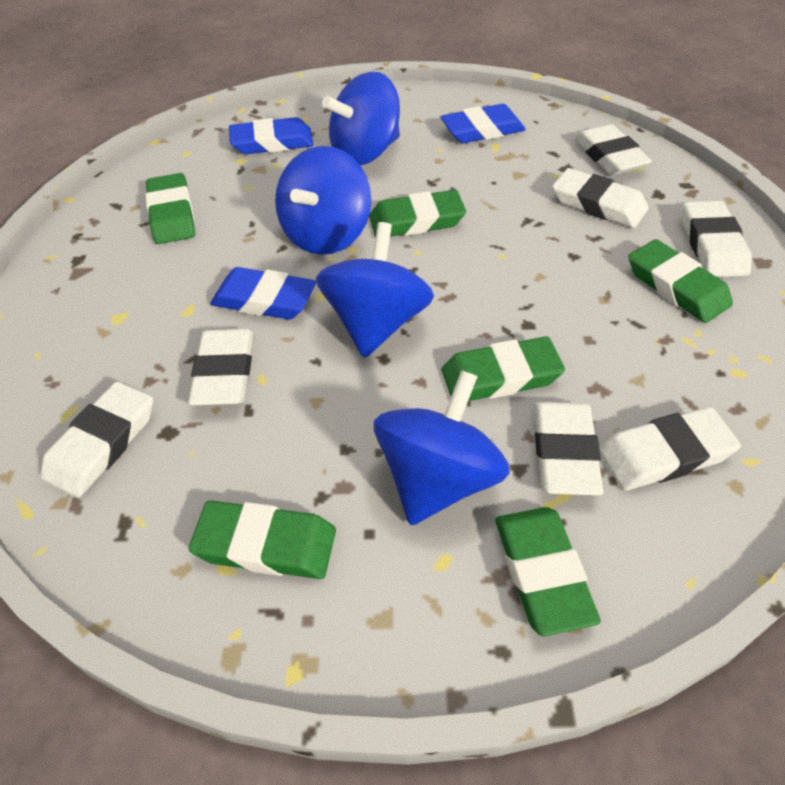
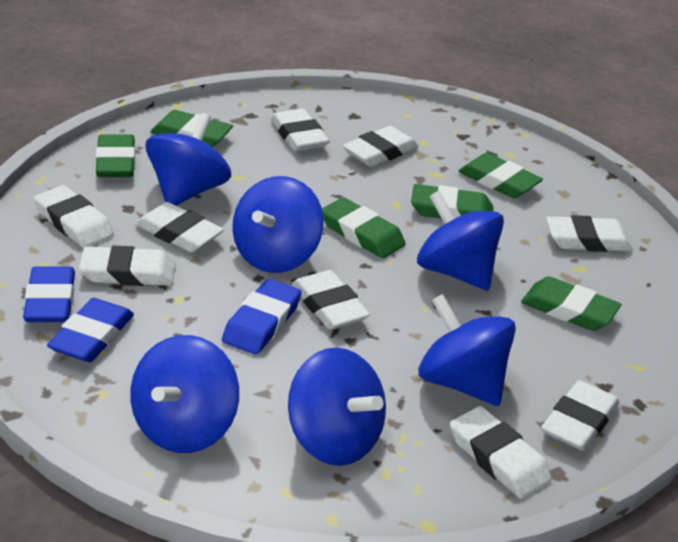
blue spinning top: 4 -> 6
white eraser: 7 -> 9

